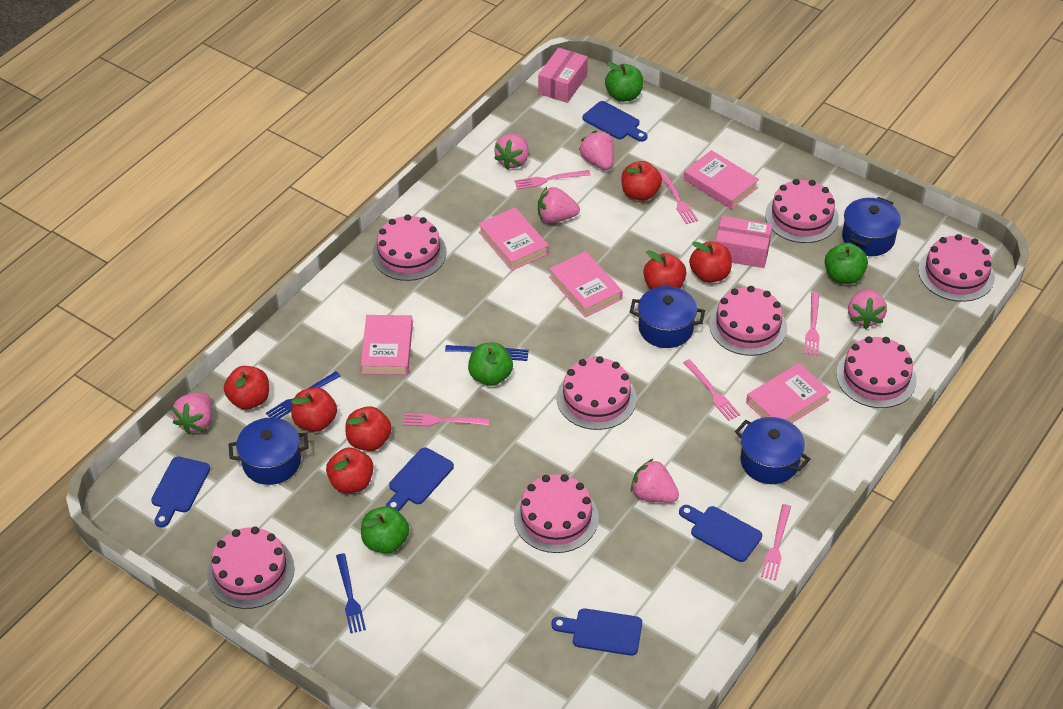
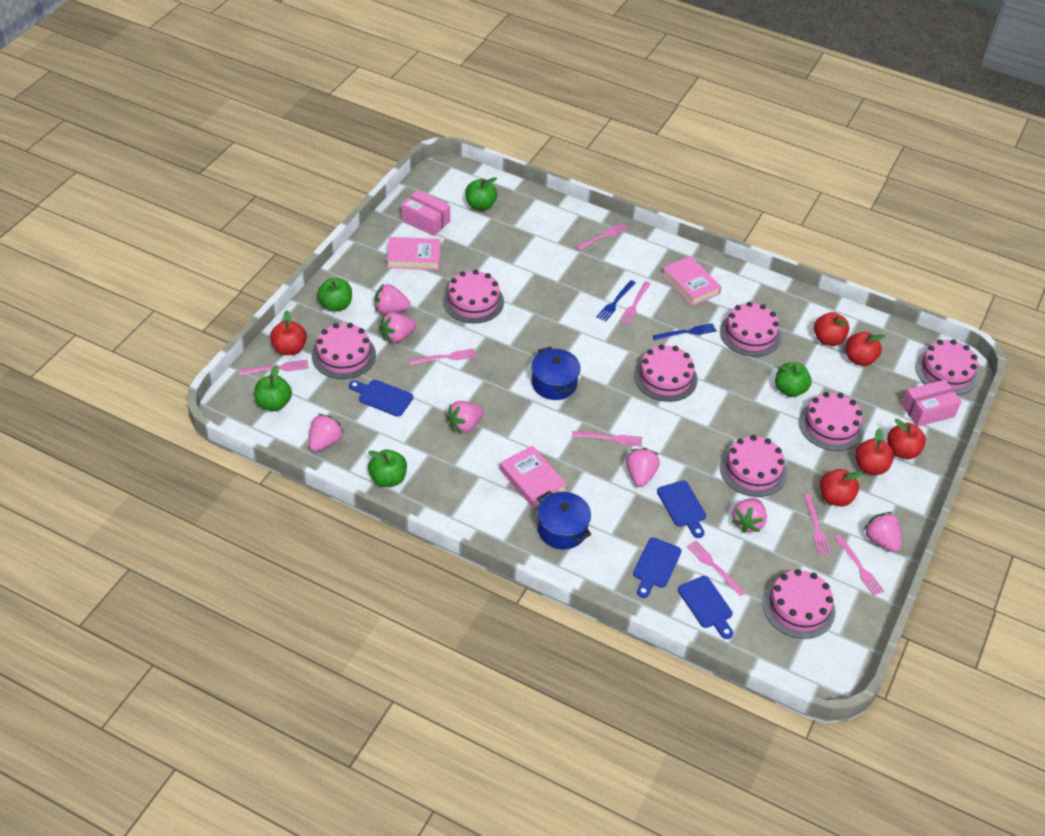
blue cutting board: 5 -> 4
blue fork: 3 -> 2
blue pot: 4 -> 2
green apple: 4 -> 5
pink book: 5 -> 3
pink fork: 6 -> 8
pink strawberry: 6 -> 7
red apple: 7 -> 6

